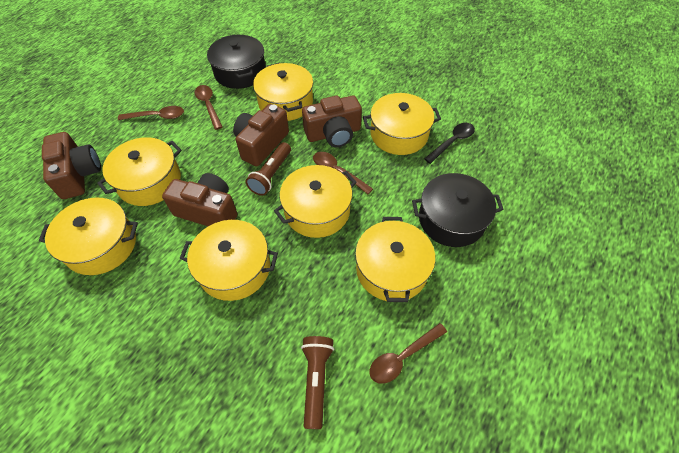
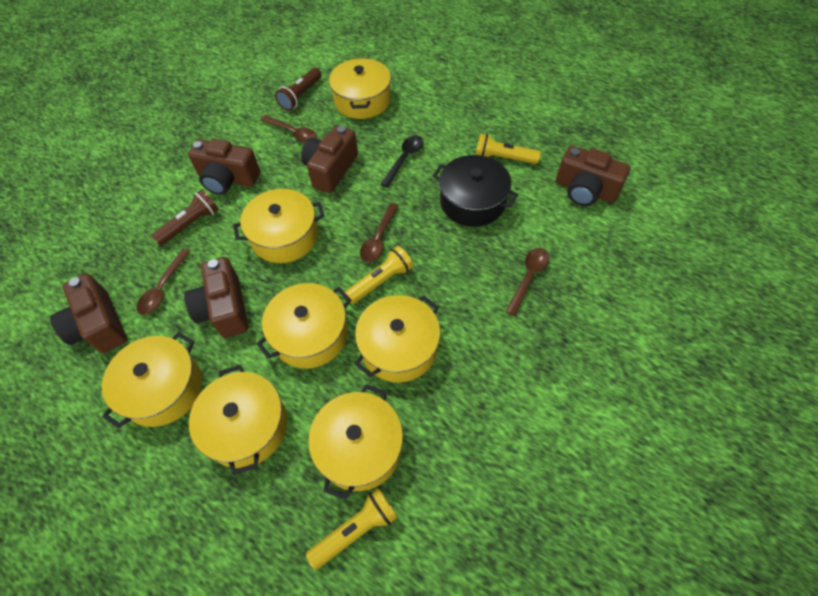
black pot: 2 -> 1
brown camera: 4 -> 5
yellow flashlight: 0 -> 3

